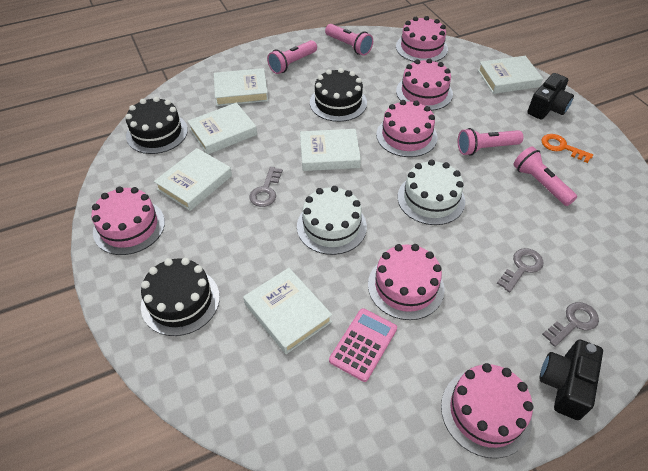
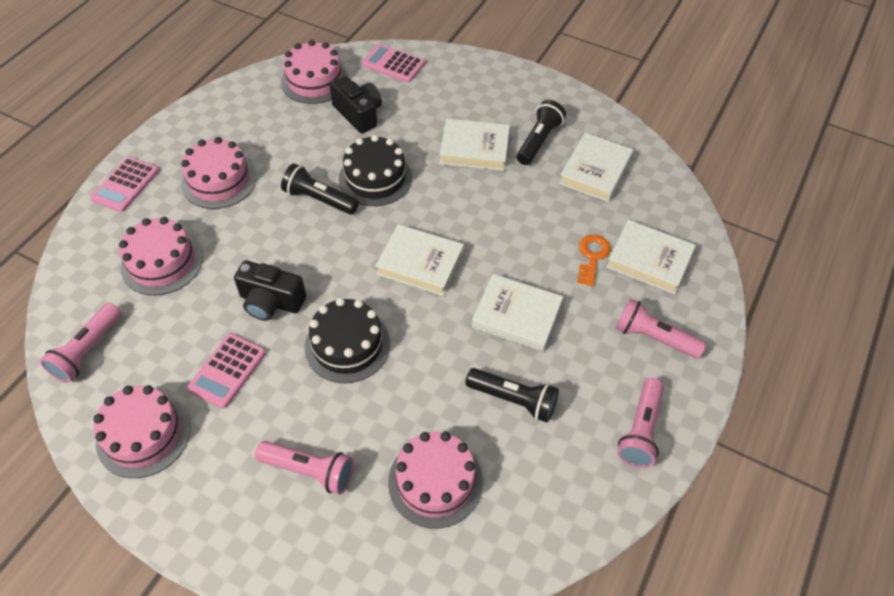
black cake: 3 -> 2
black flashlight: 0 -> 3
grey key: 3 -> 0
pink cake: 6 -> 5
pink calculator: 1 -> 3
white book: 6 -> 5
white cake: 2 -> 0

